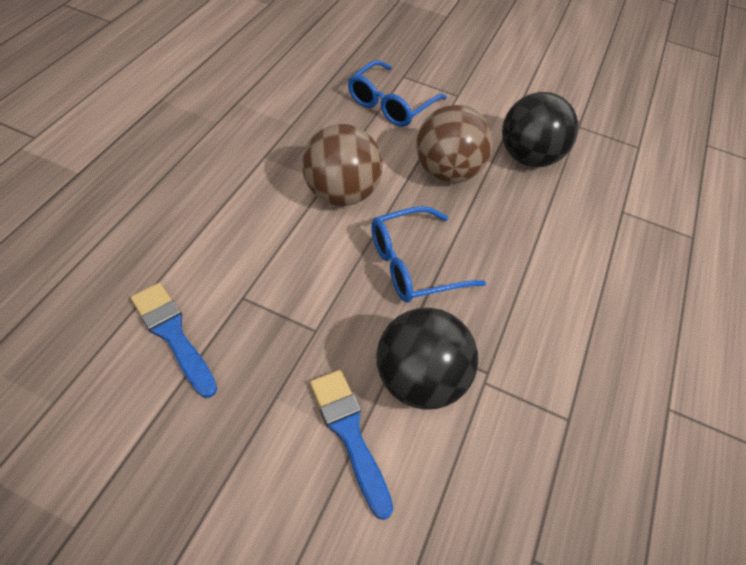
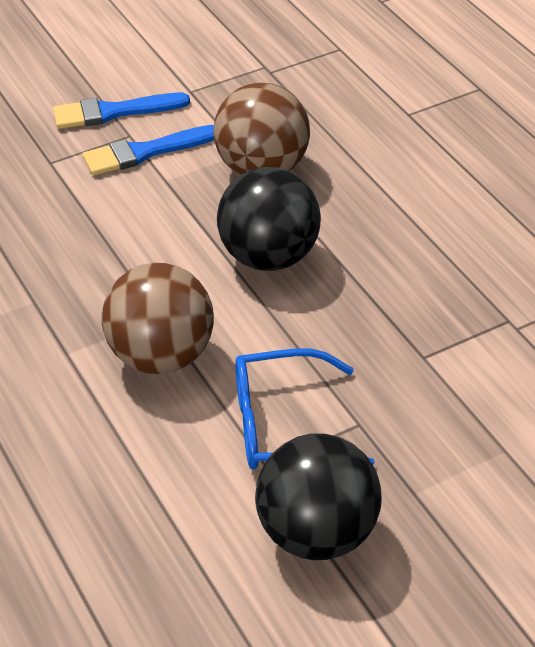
blue glasses: 2 -> 1

